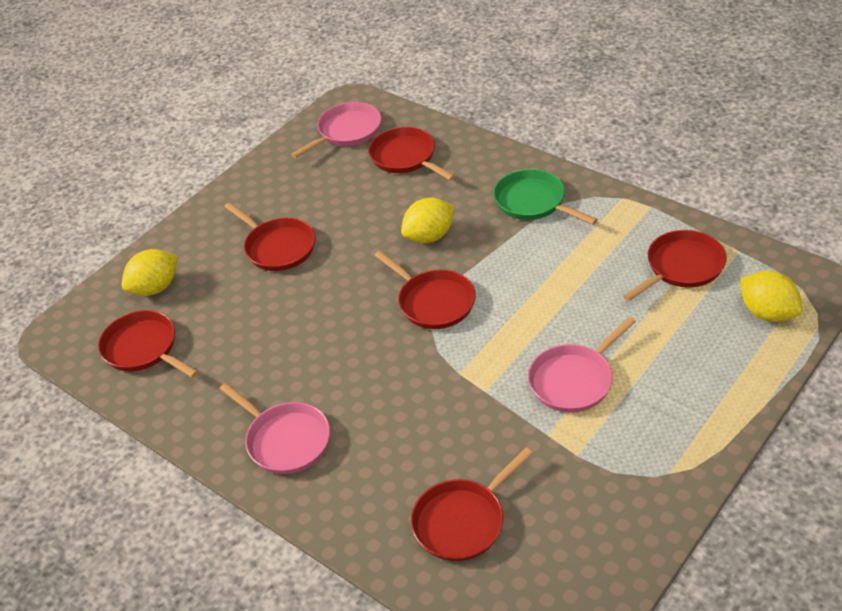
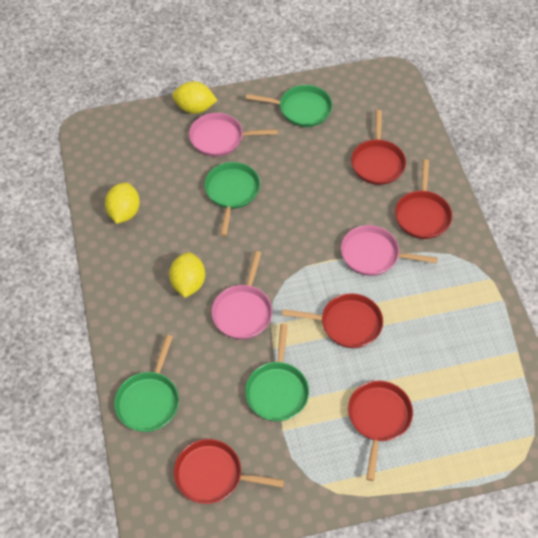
green pan: 1 -> 4
red pan: 6 -> 5

